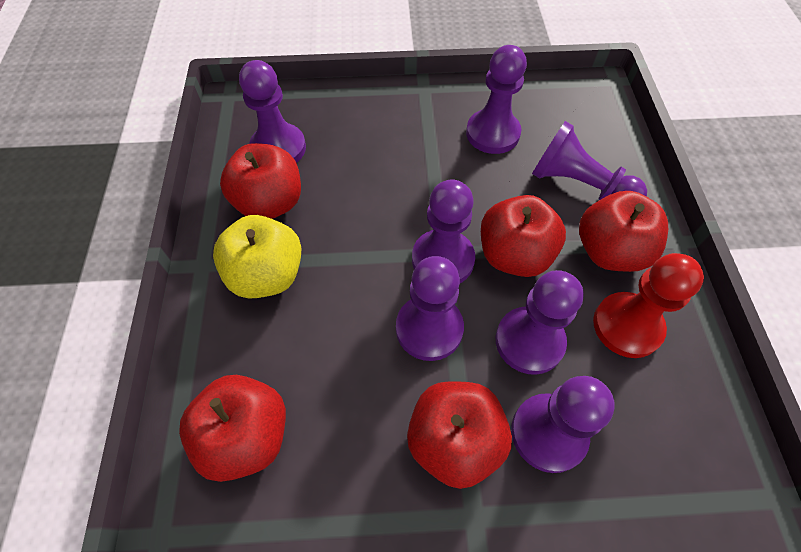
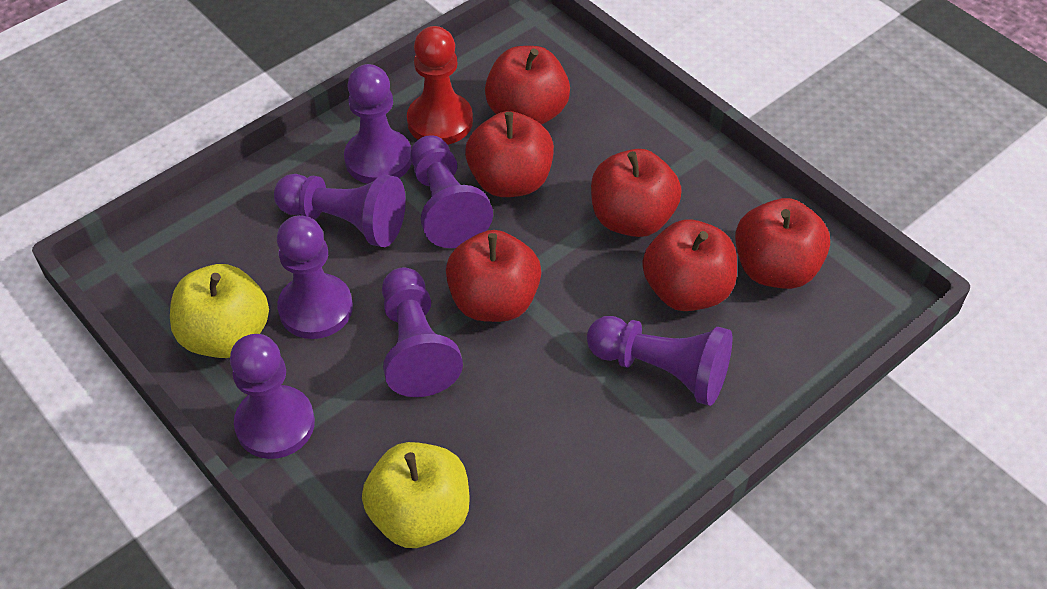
red apple: 5 -> 6
yellow apple: 1 -> 2

